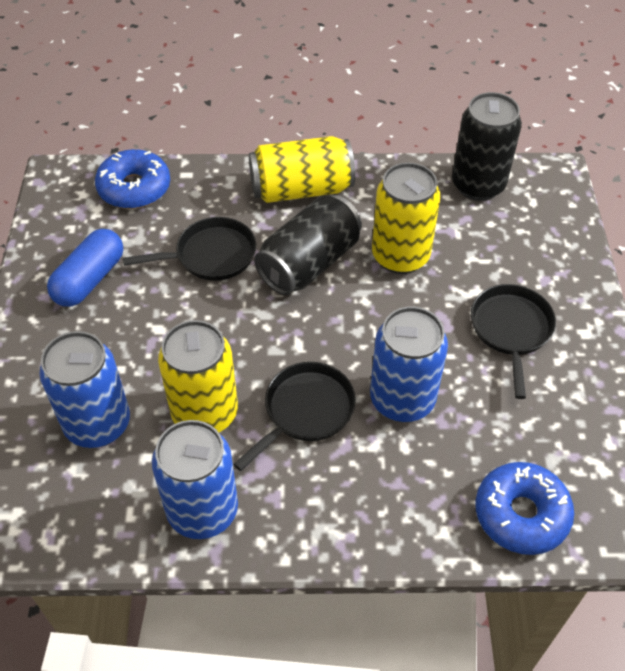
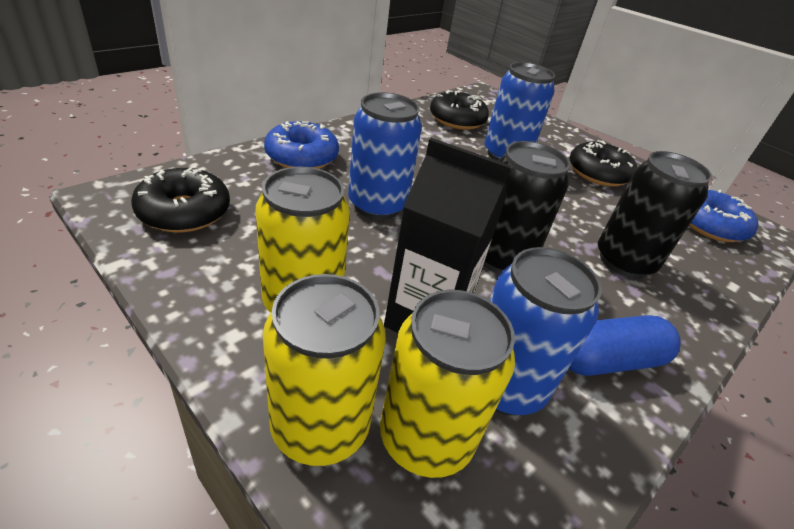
black carton: 0 -> 1
black donut: 0 -> 3
black pan: 3 -> 0

